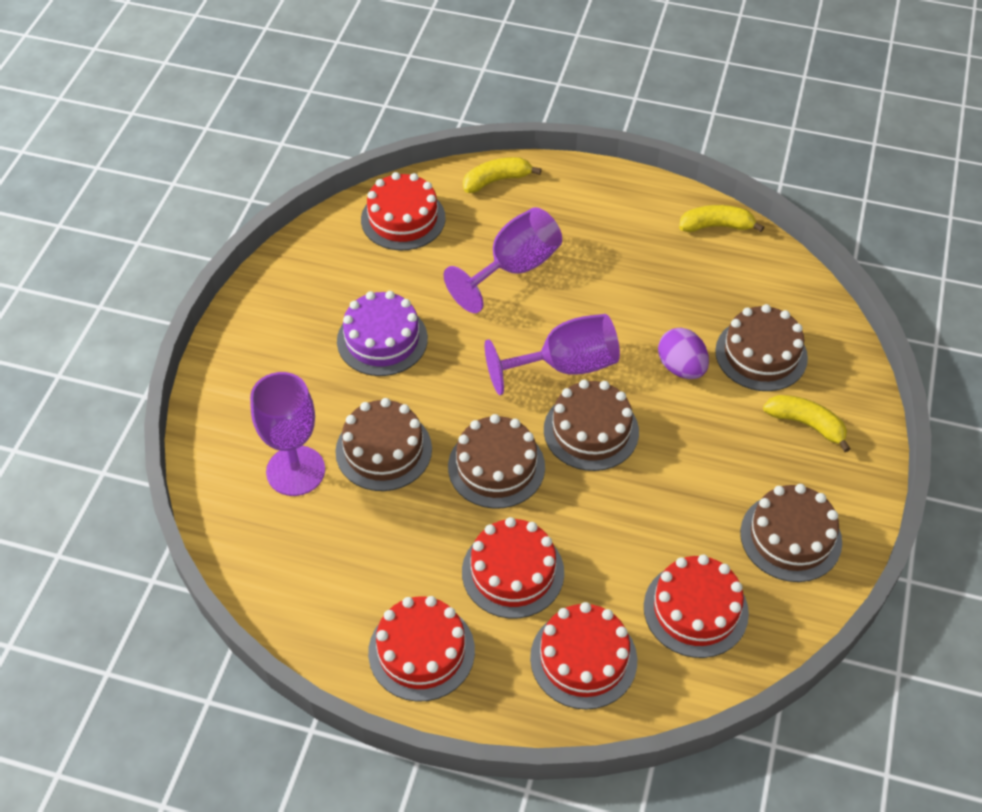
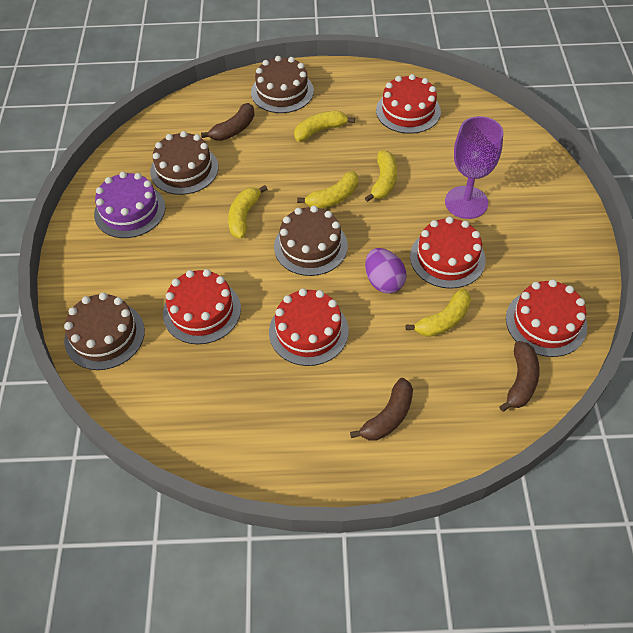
brown banana: 0 -> 3
brown cake: 5 -> 4
purple goblet: 3 -> 1
yellow banana: 3 -> 5

